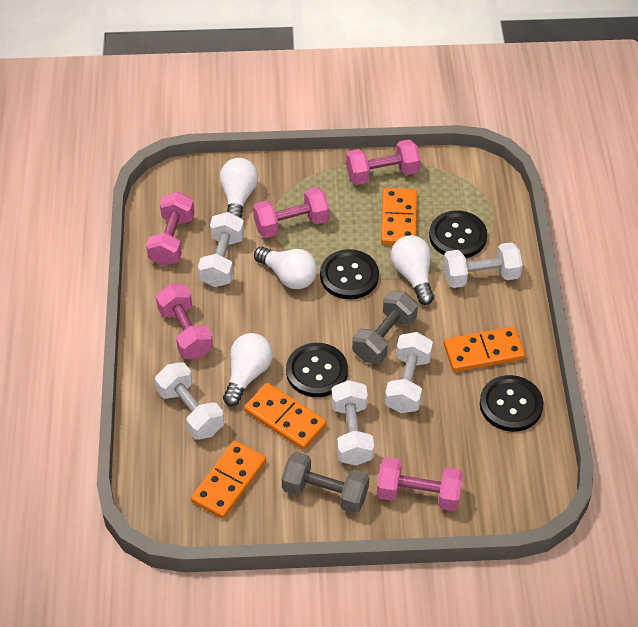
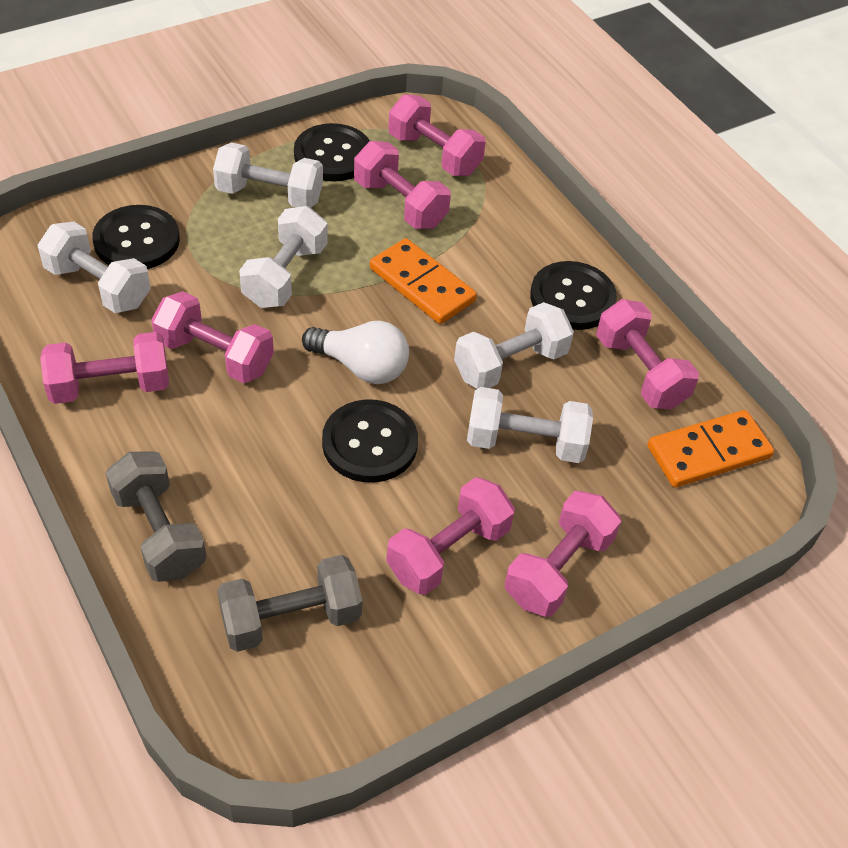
orange domino: 4 -> 2
pink dumbbell: 5 -> 7
white light bulb: 4 -> 1

